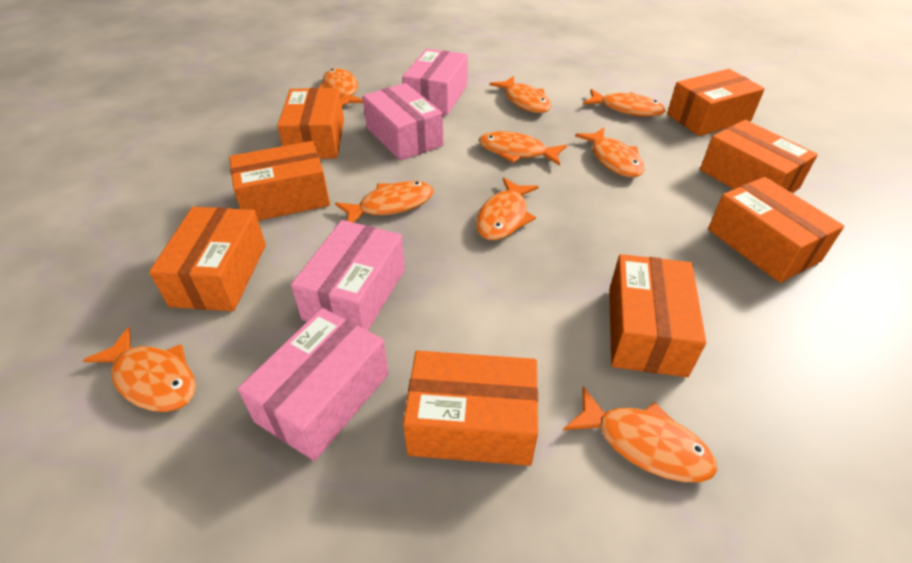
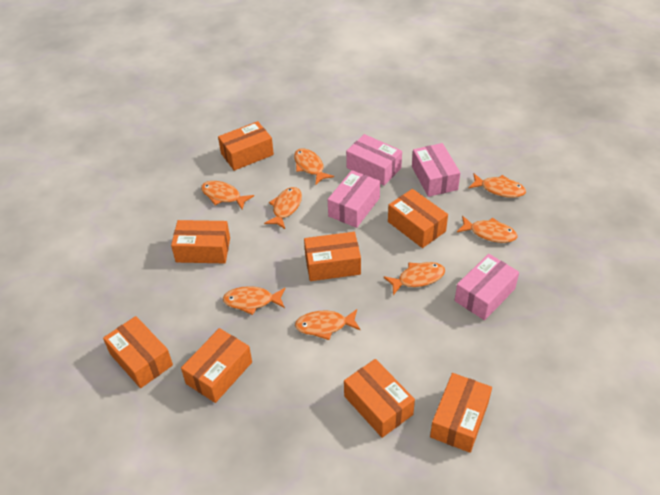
orange fish: 9 -> 8

